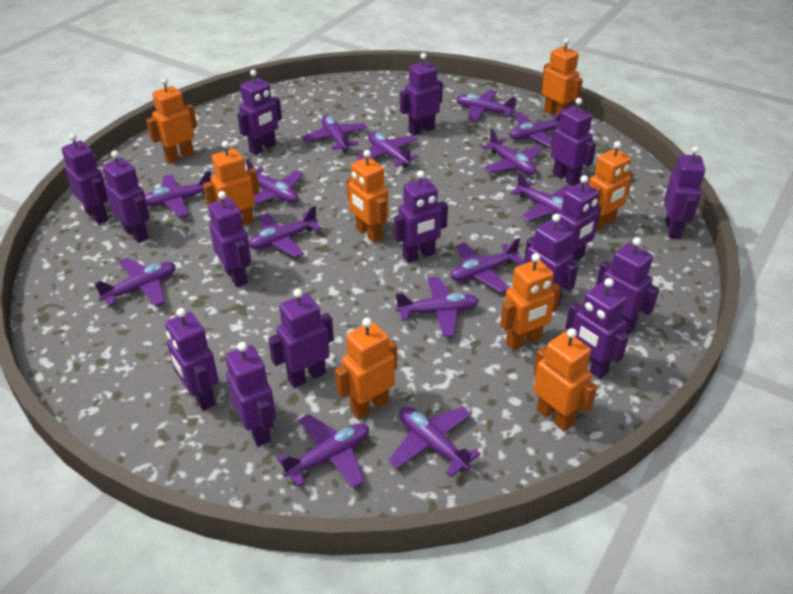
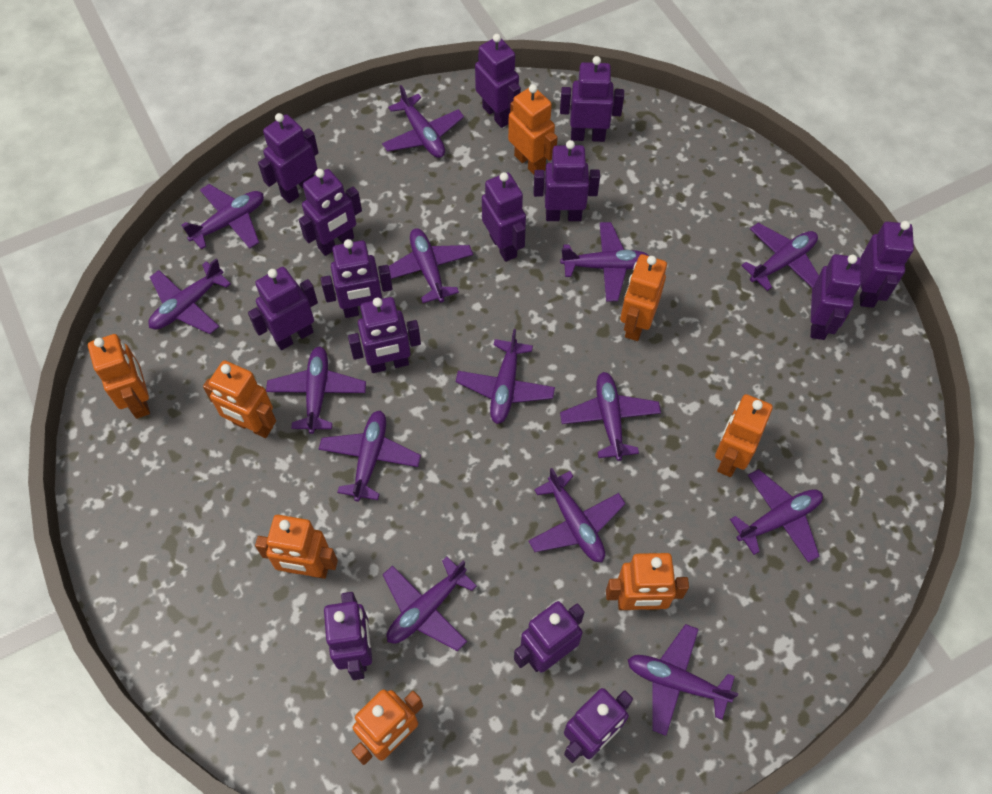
purple robot: 15 -> 14

